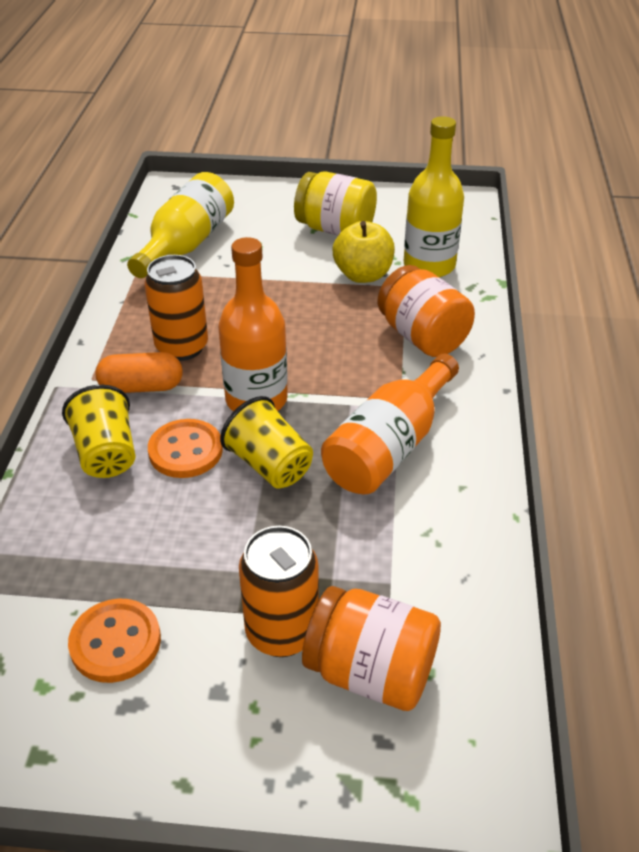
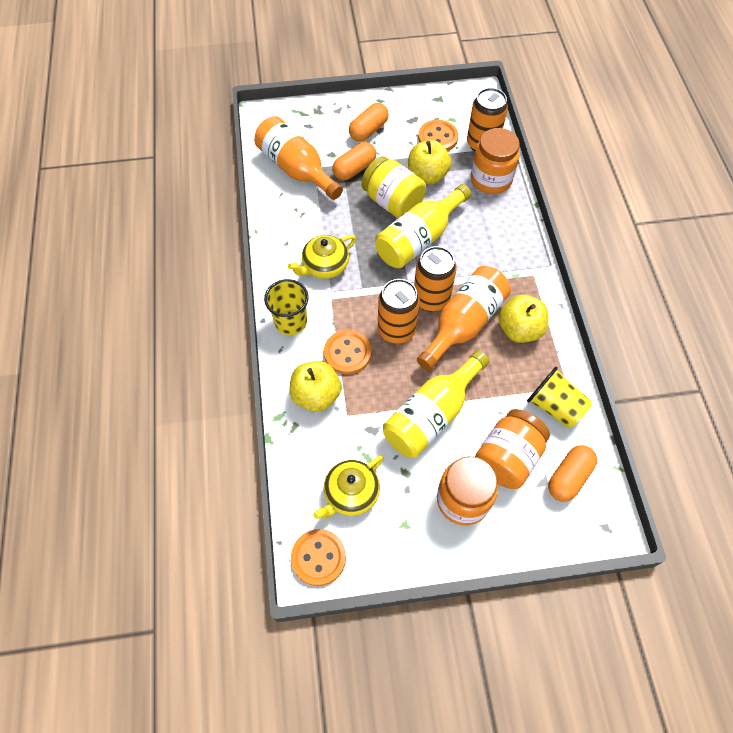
orange button: 2 -> 3
orange can: 2 -> 3
orange capsule: 1 -> 3
orange jar: 2 -> 3
yellow apple: 1 -> 3
yellow teapot: 0 -> 2

